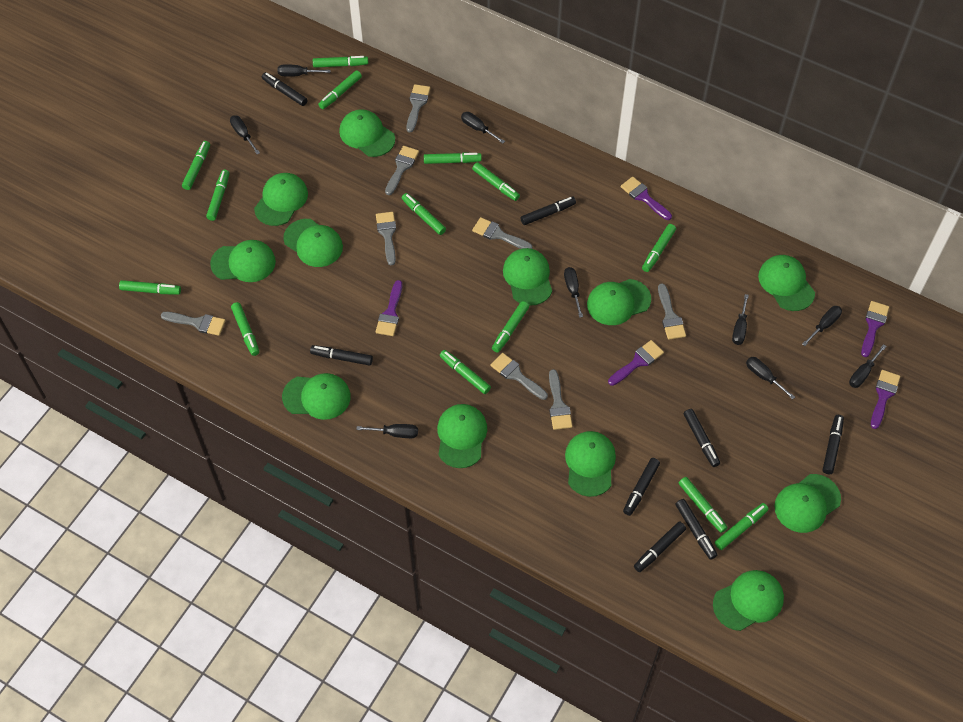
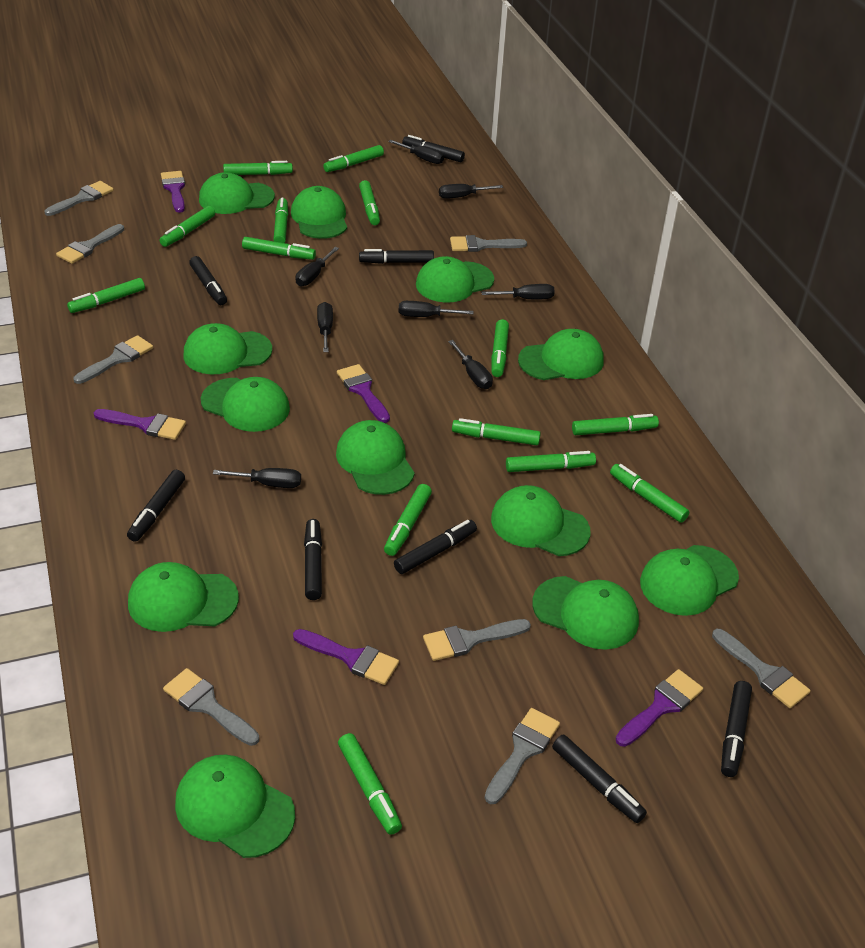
black screwdriver: 9 -> 8

